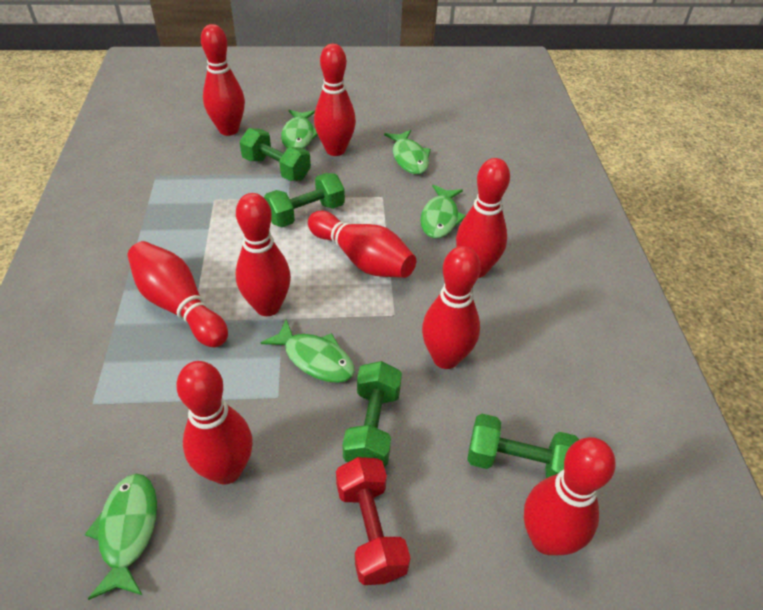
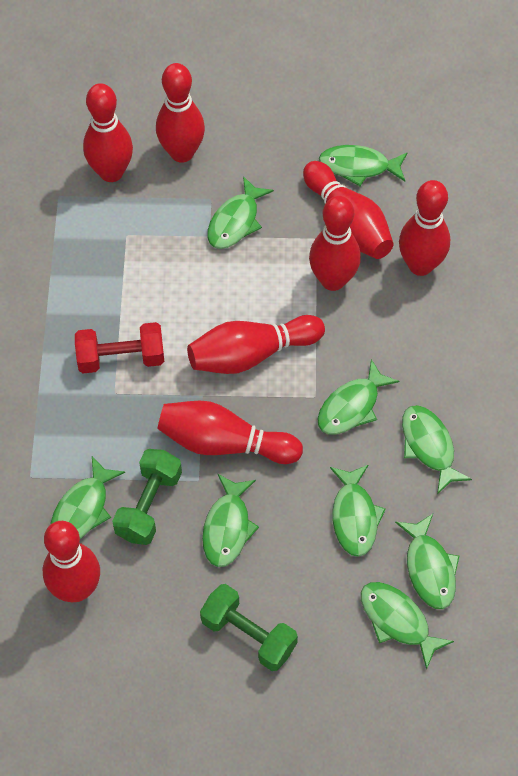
green dumbbell: 4 -> 2
green fish: 5 -> 9
red bowling pin: 9 -> 8

